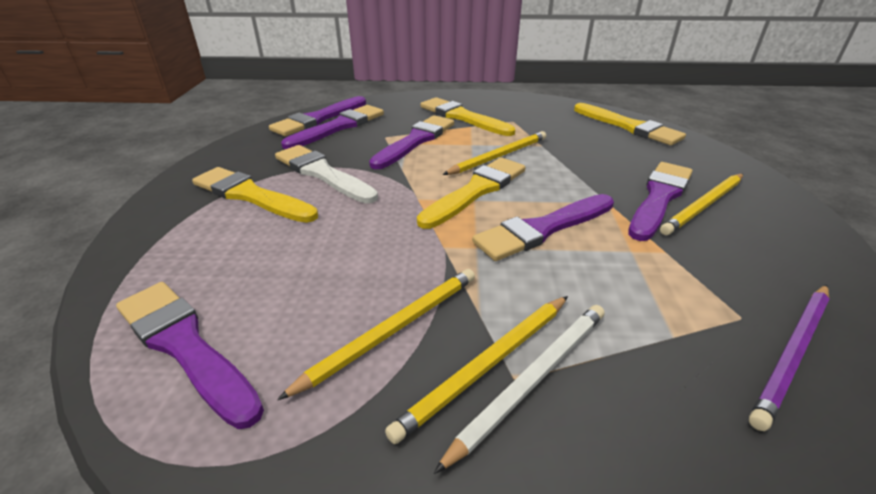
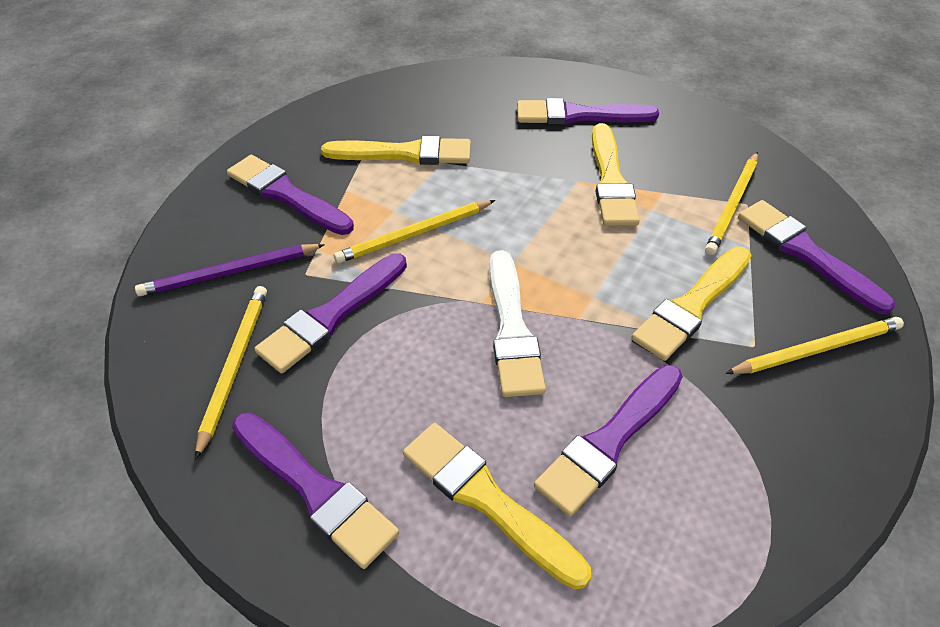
white pencil: 1 -> 0

